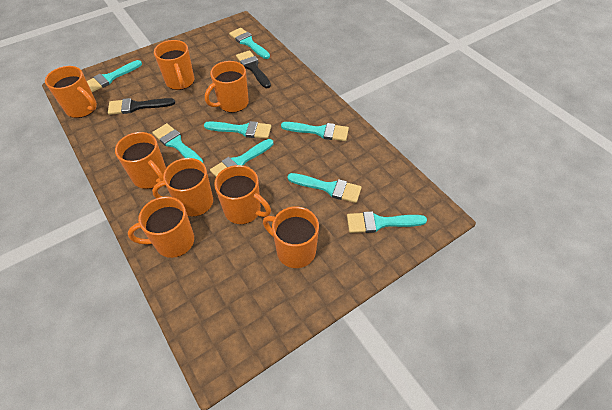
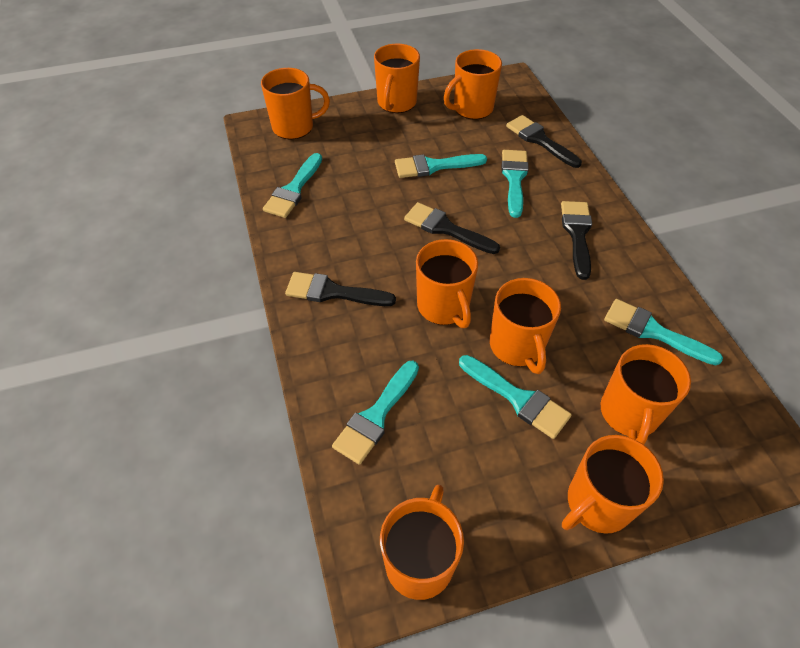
black brush: 2 -> 4
turquoise brush: 8 -> 6

